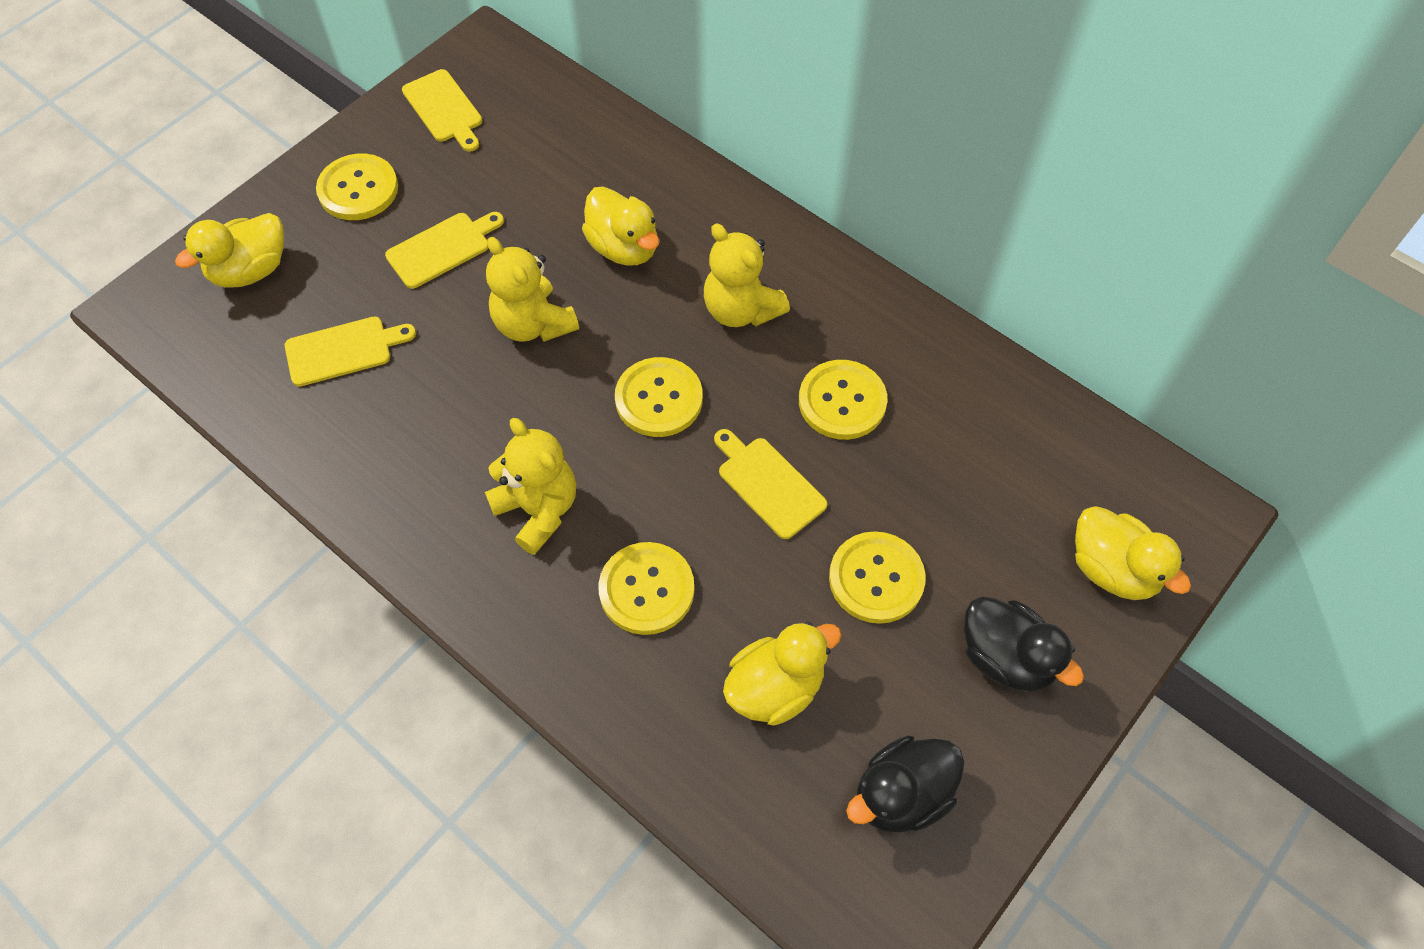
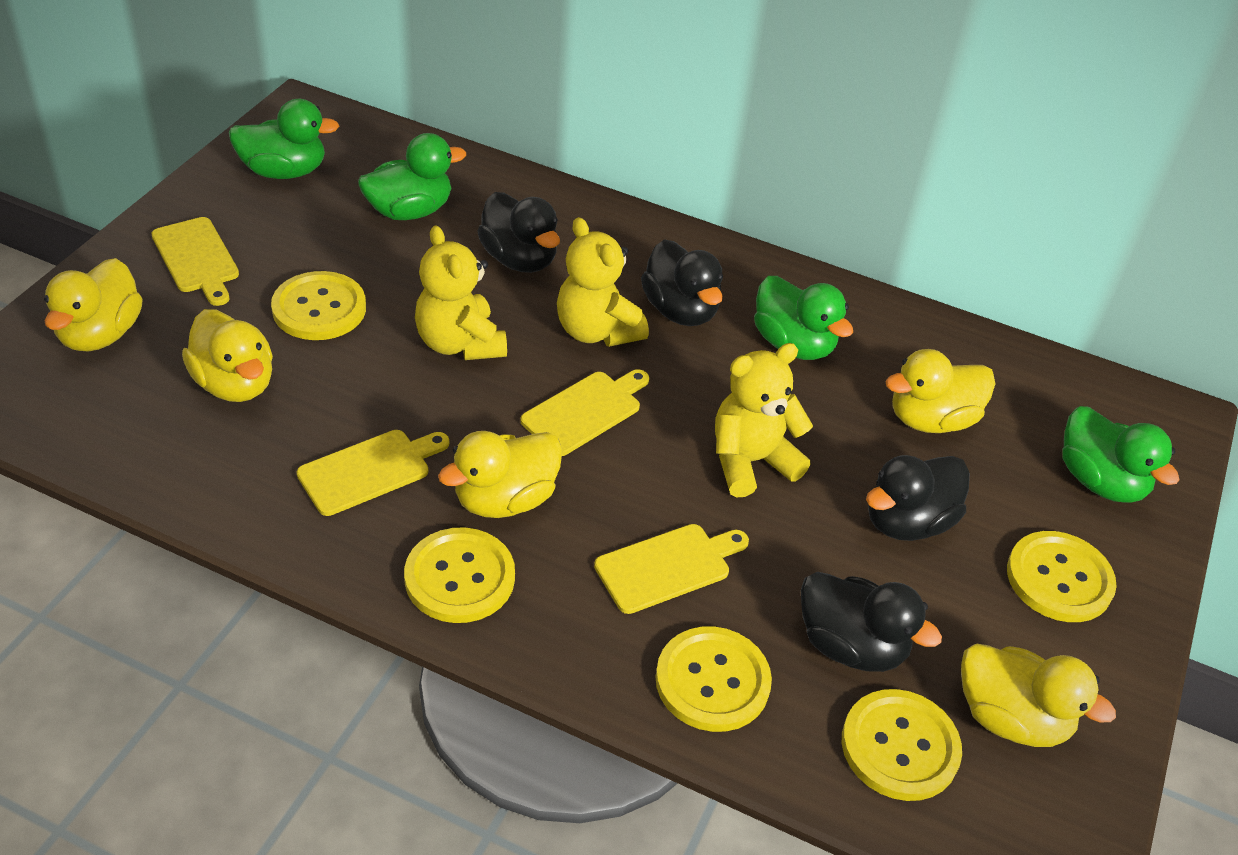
black duck: 2 -> 4
green duck: 0 -> 4
yellow duck: 4 -> 5

